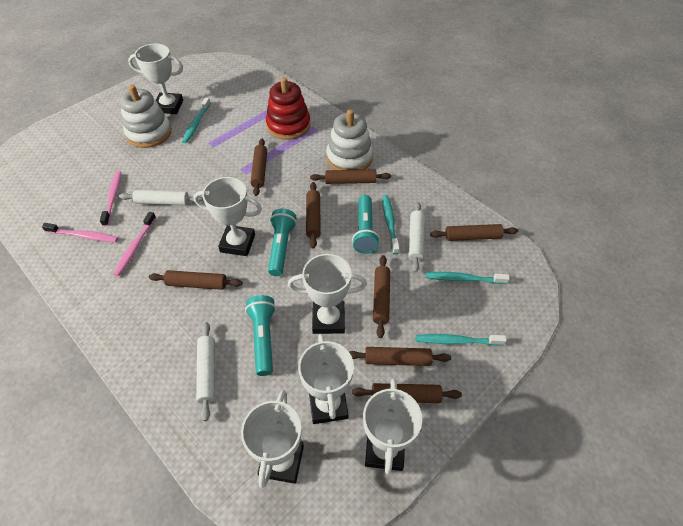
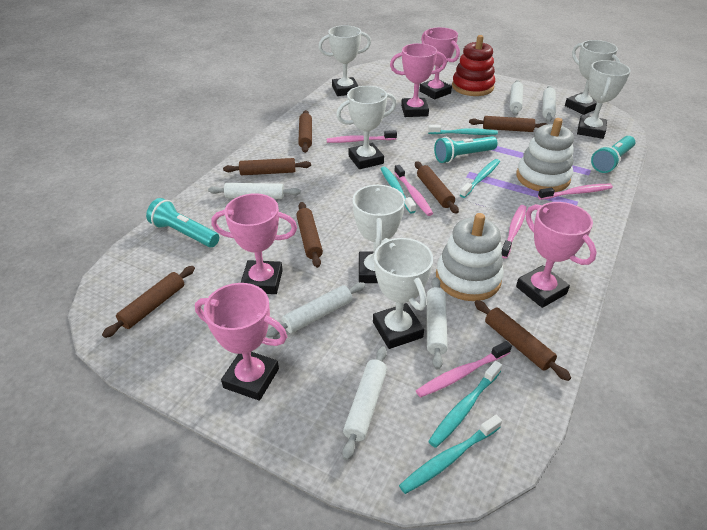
brown rolling pin: 8 -> 7
pink toothbrush: 3 -> 5
pink trophy: 0 -> 5
turquoise toothbrush: 4 -> 5
white rolling pin: 3 -> 6

